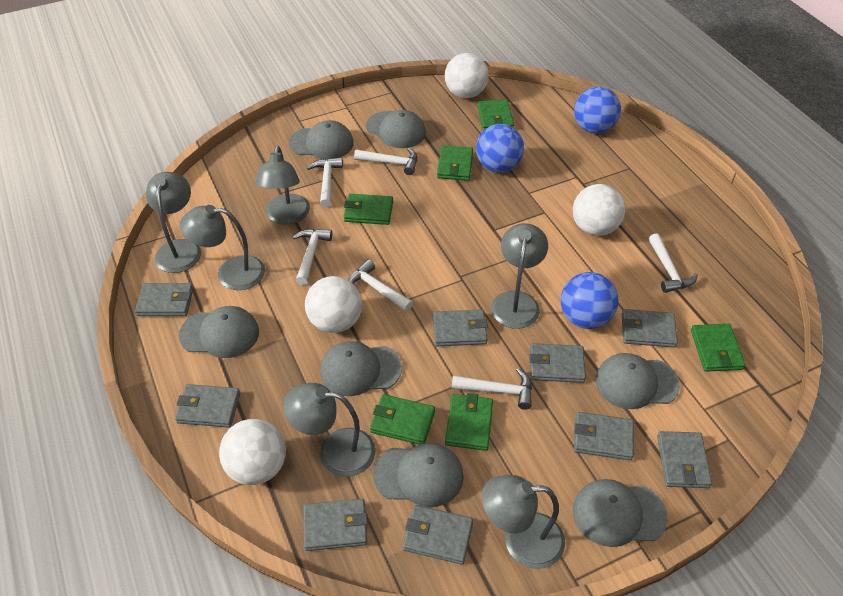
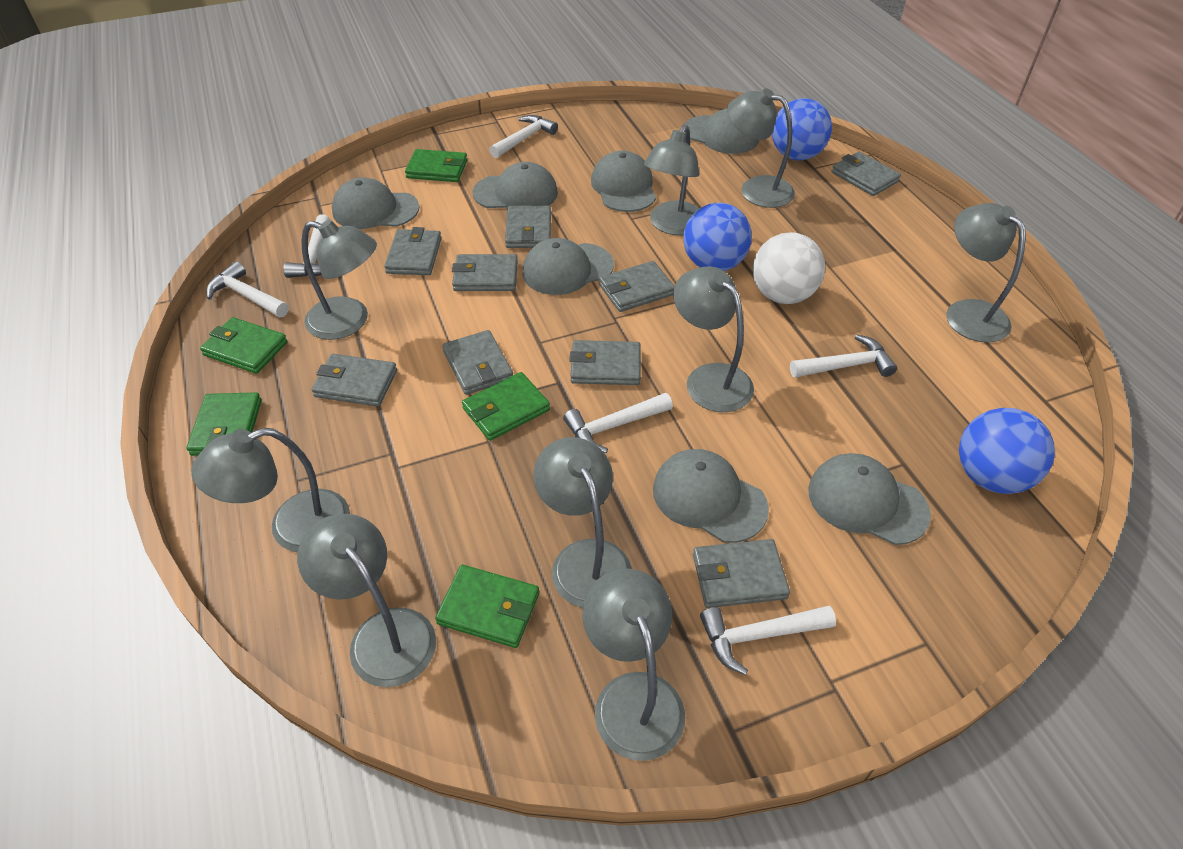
green wallet: 6 -> 5
grey lamp: 6 -> 9
white ball: 4 -> 1

